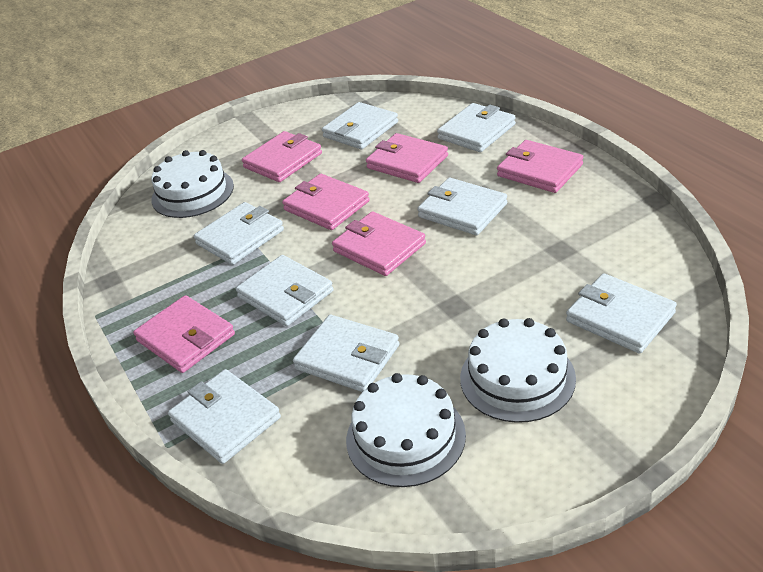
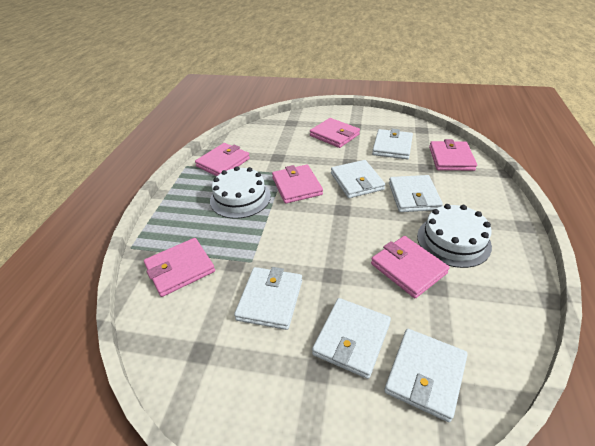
white cake: 3 -> 2
white wallet: 8 -> 6

